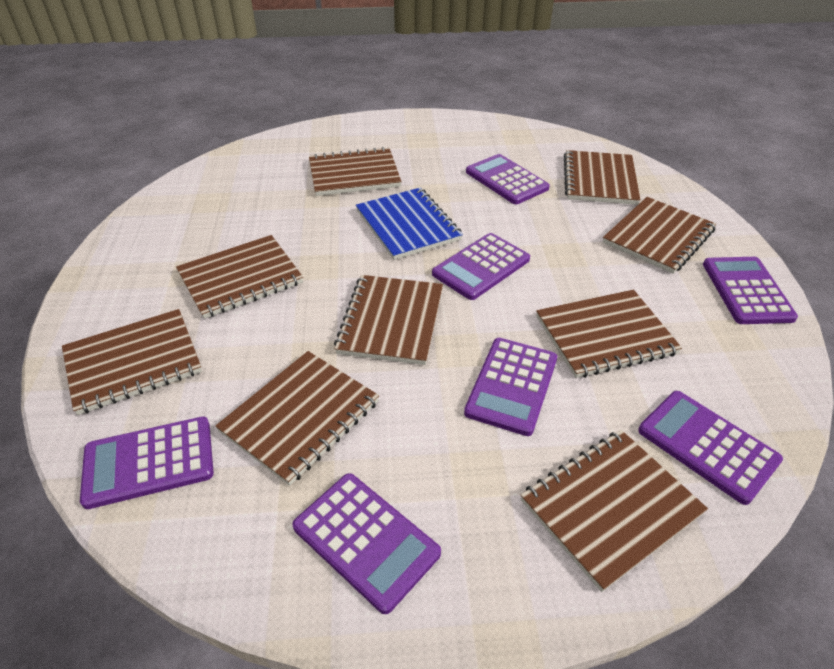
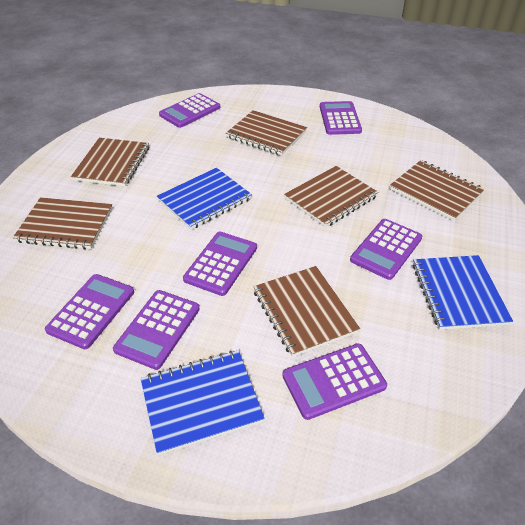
blue notebook: 1 -> 3
brown notebook: 9 -> 6

